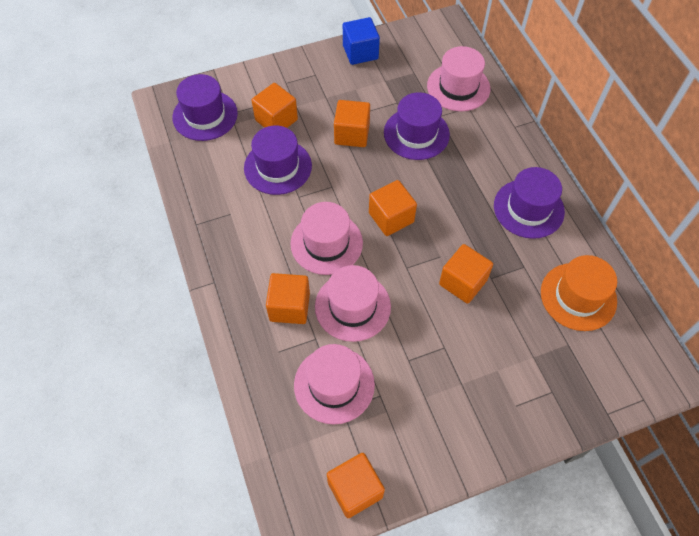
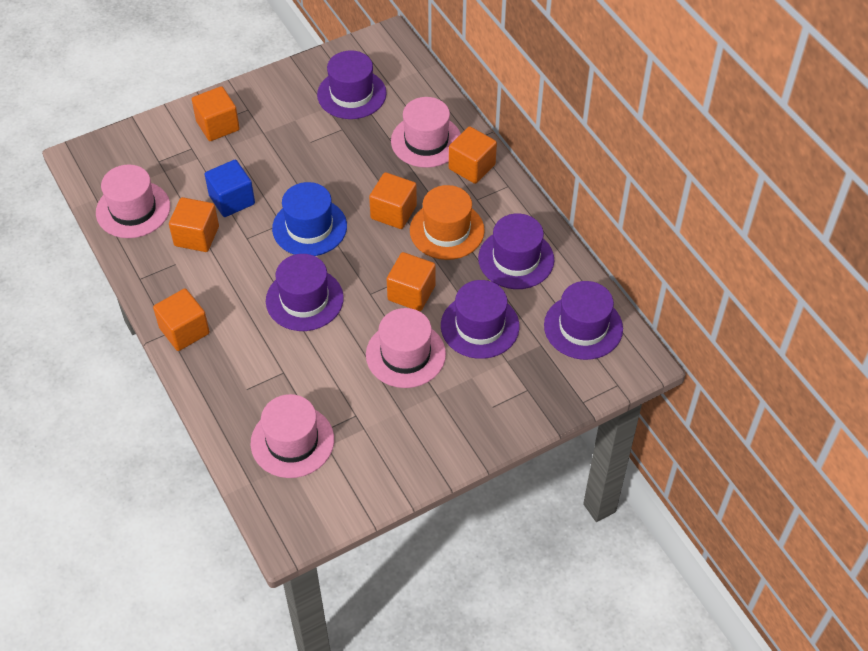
blue hat: 0 -> 1
purple hat: 4 -> 5

